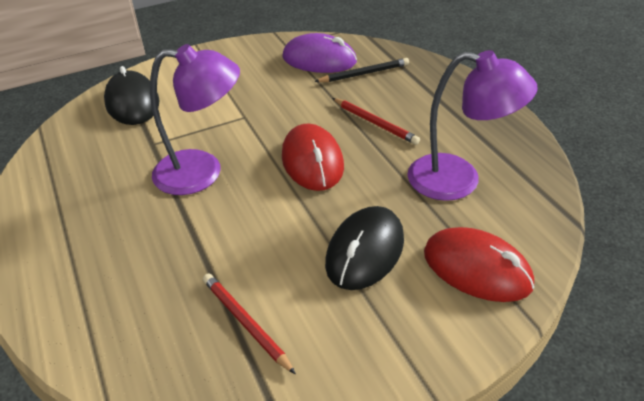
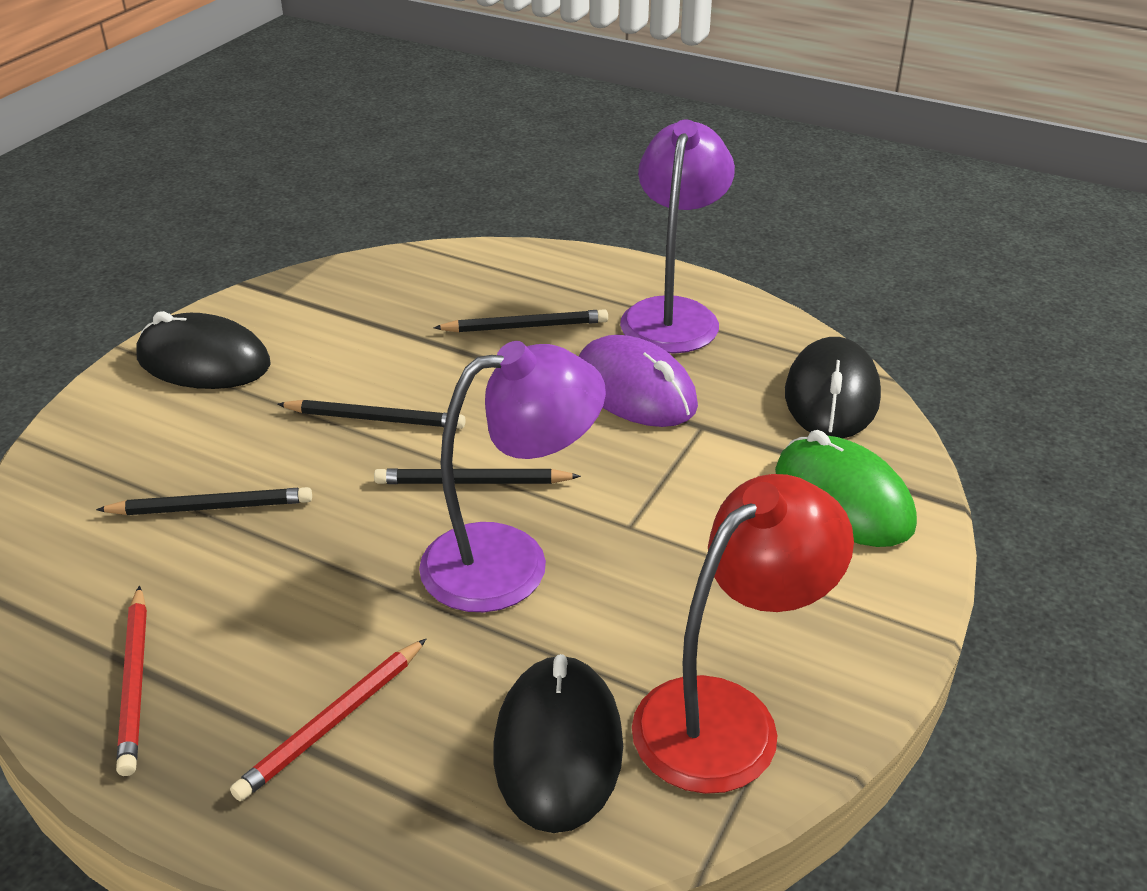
black mouse: 2 -> 3
black pencil: 1 -> 4
green mouse: 0 -> 1
red lamp: 0 -> 1
red mouse: 2 -> 0

